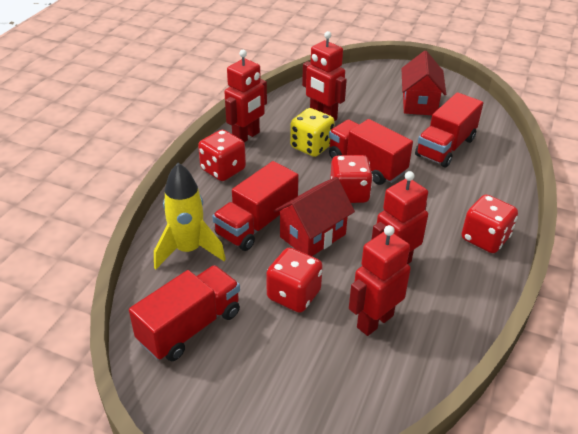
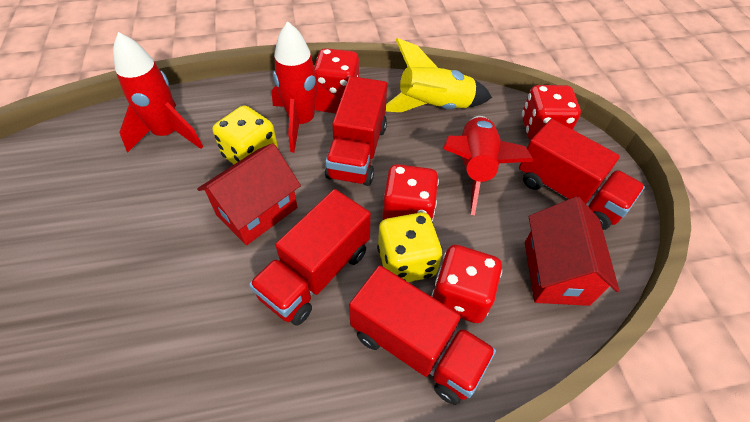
red robot: 4 -> 0
red rocket: 0 -> 3
yellow dice: 1 -> 2

